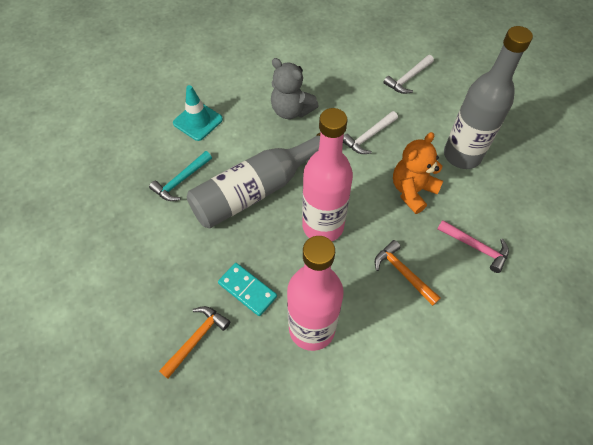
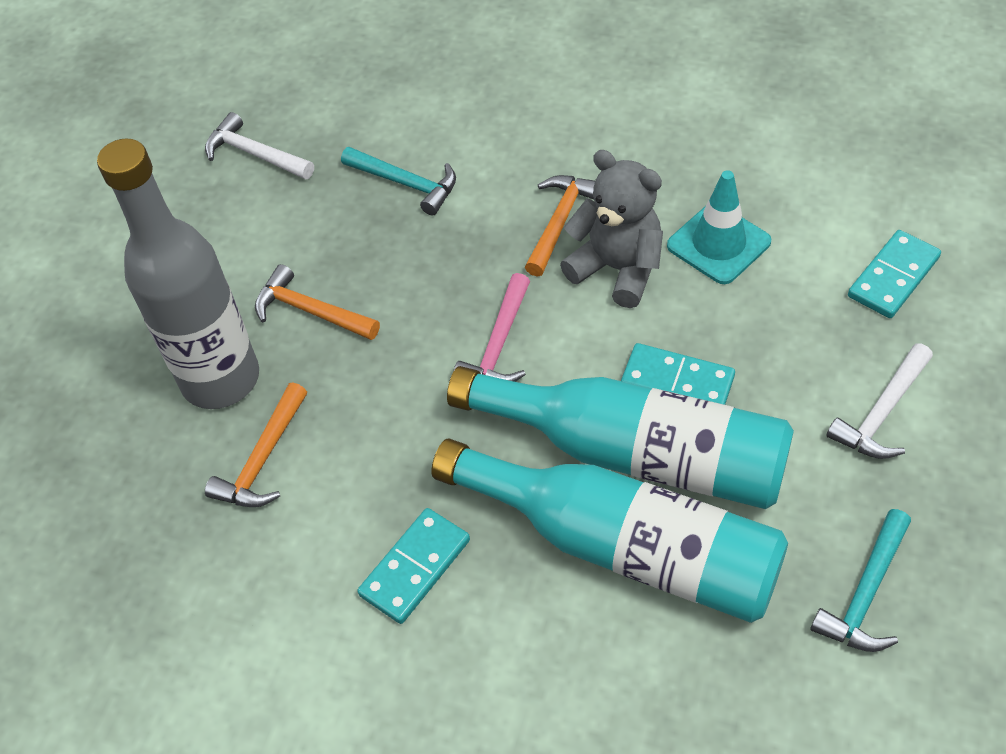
grey bottle: 2 -> 1
orange hammer: 2 -> 3
orange teddy bear: 1 -> 0
pink bottle: 2 -> 0
turquoise bottle: 0 -> 2
turquoise domino: 1 -> 3
turquoise hammer: 1 -> 2

